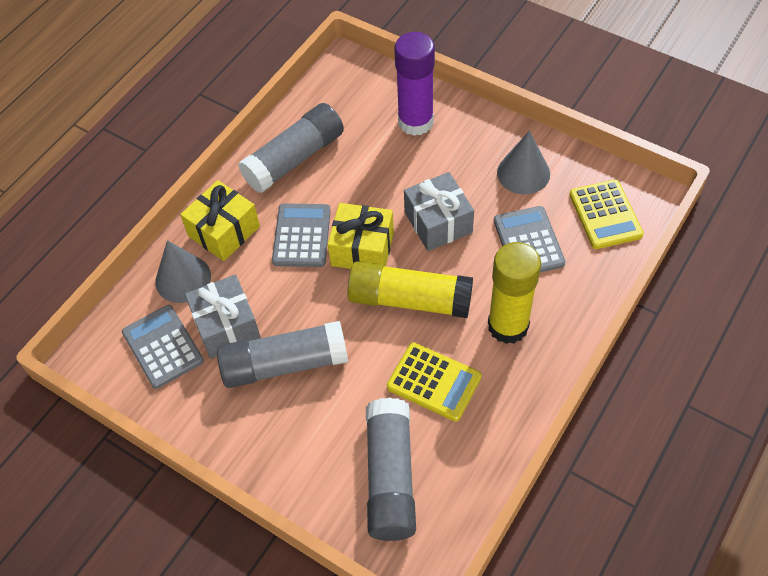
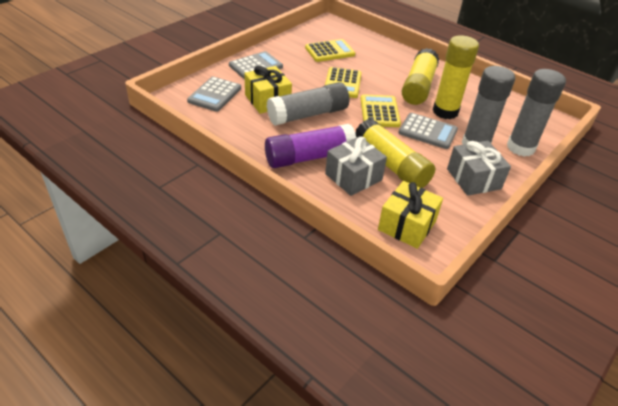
grey cone: 2 -> 0
yellow calculator: 2 -> 3
yellow glue stick: 2 -> 3

